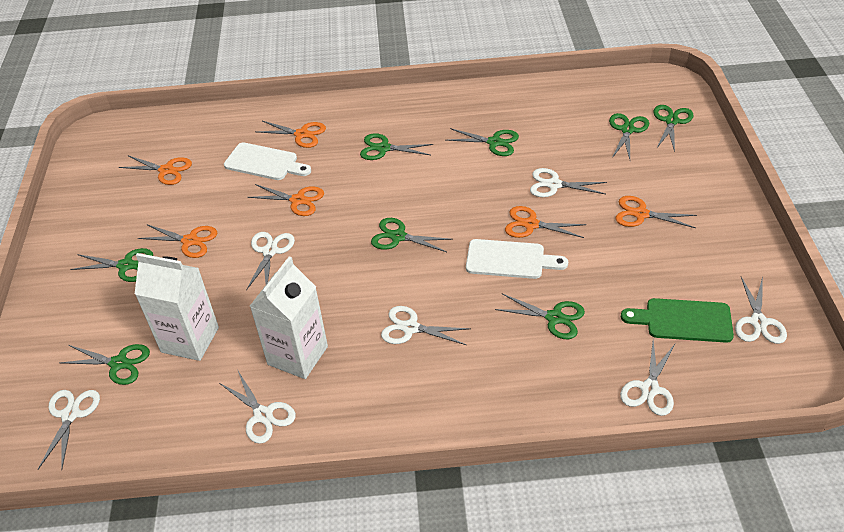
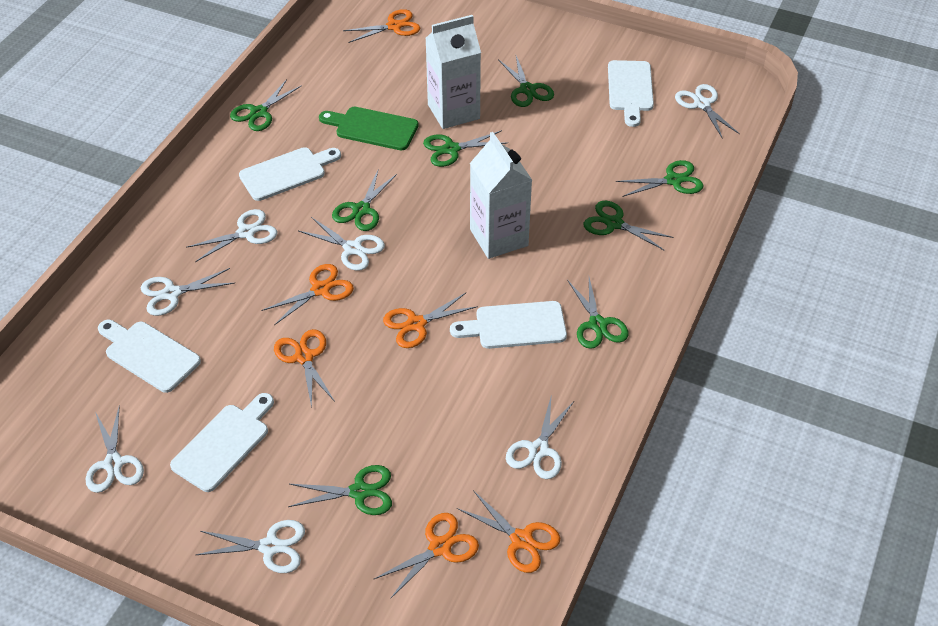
white cutting board: 2 -> 5

